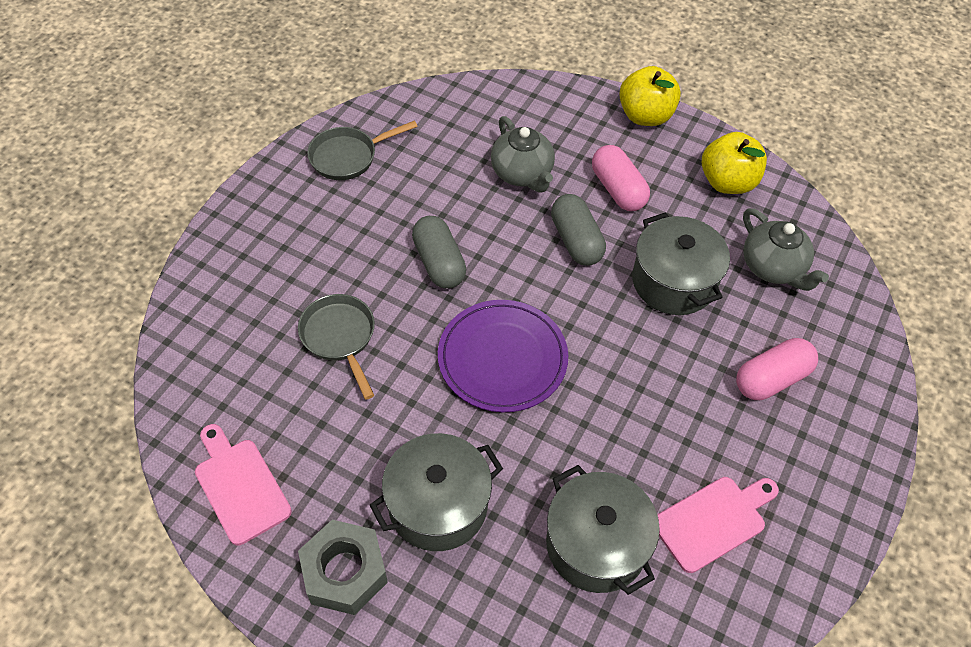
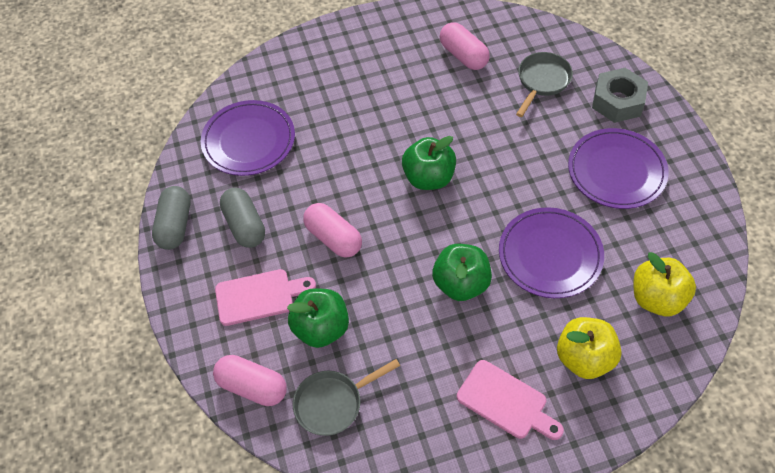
green apple: 0 -> 3
grey pot: 3 -> 0
grey teapot: 2 -> 0
pink capsule: 2 -> 3
purple plate: 1 -> 3

